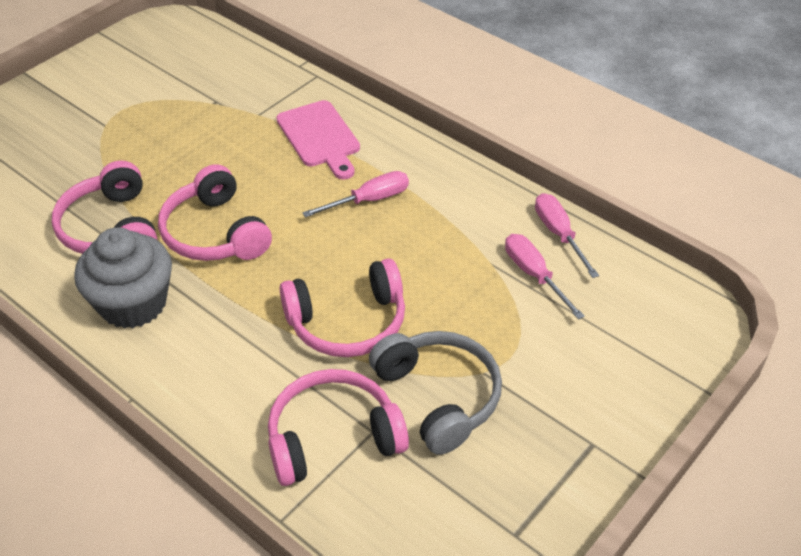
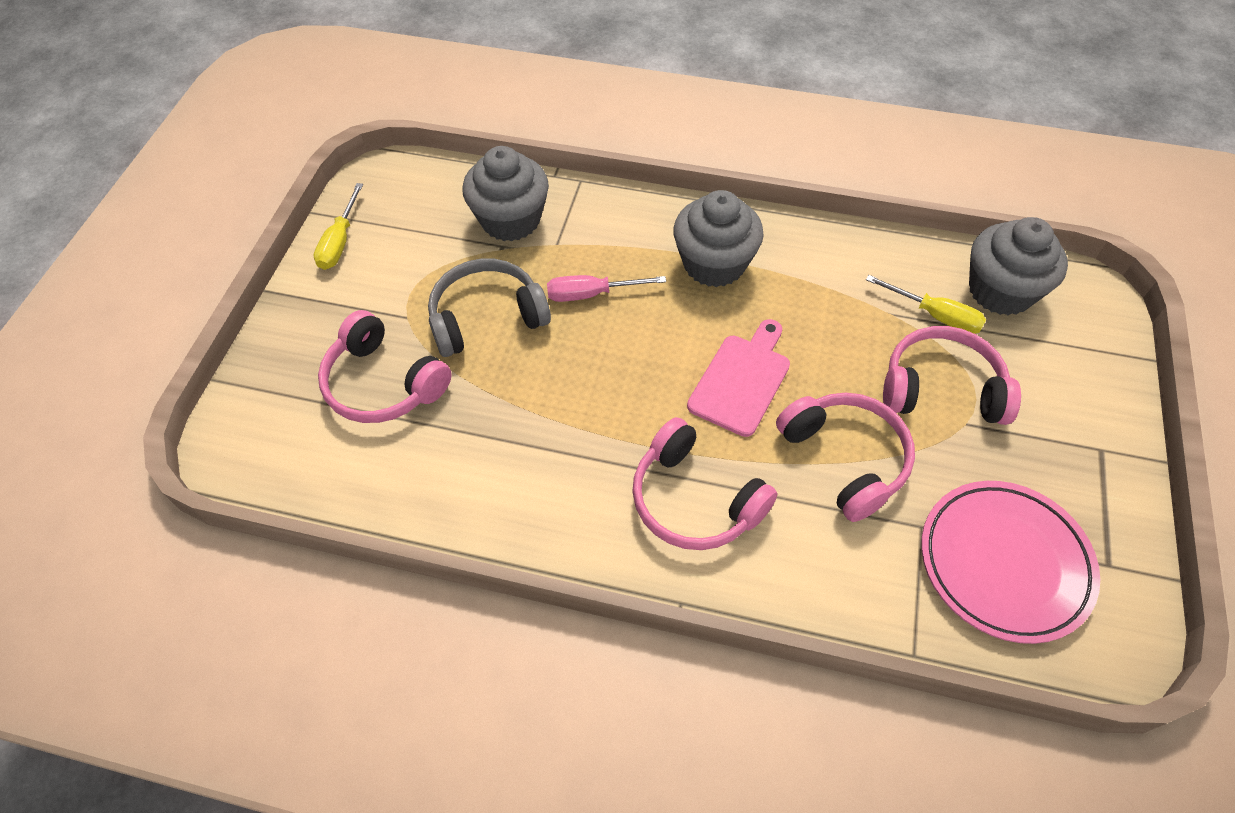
grey cupcake: 1 -> 3
pink plate: 0 -> 1
pink screwdriver: 3 -> 1
yellow screwdriver: 0 -> 2

